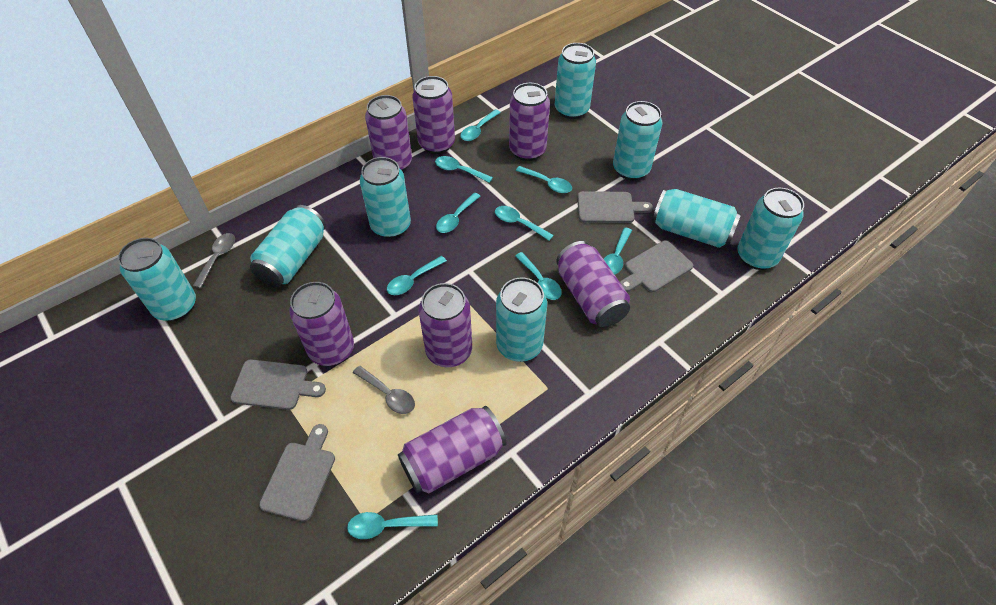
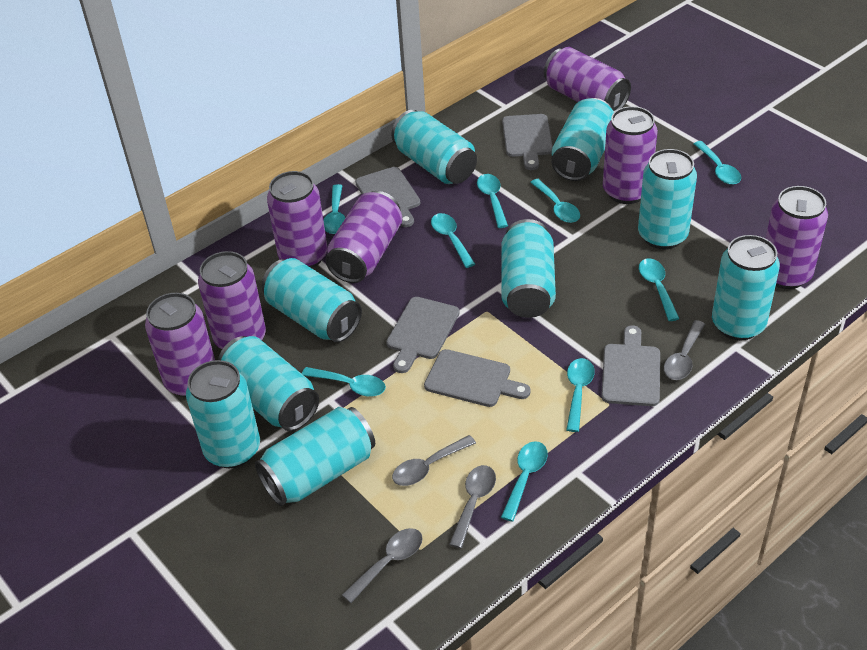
grey cutting board: 4 -> 5
grey spoon: 2 -> 4
turquoise can: 8 -> 9

